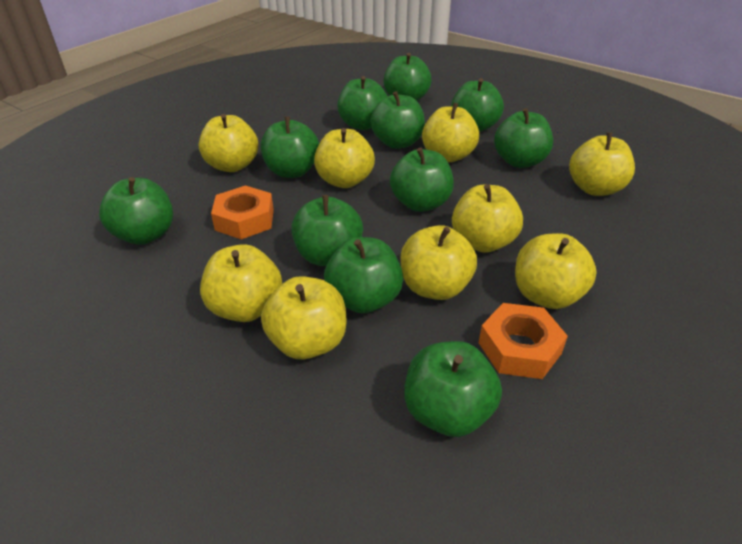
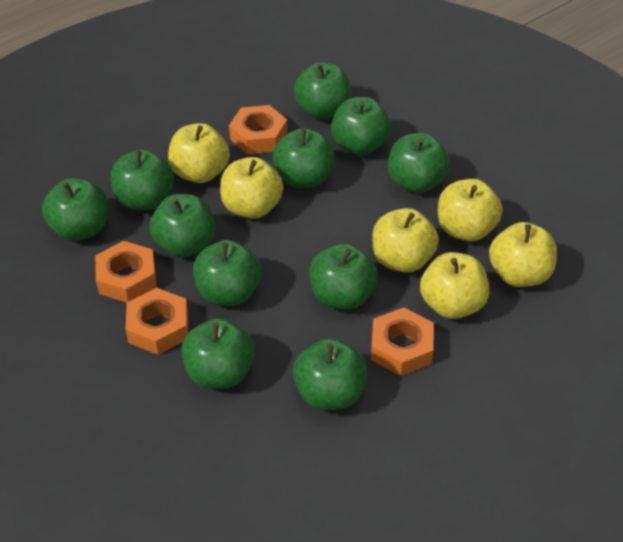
orange nut: 2 -> 4
yellow apple: 9 -> 6

